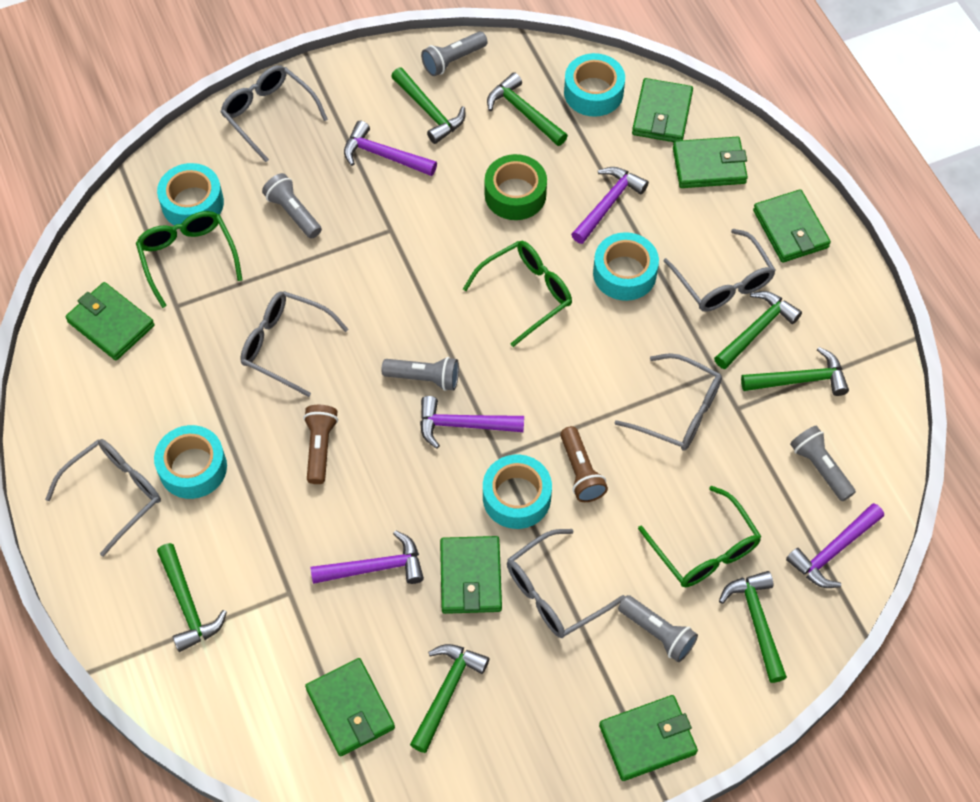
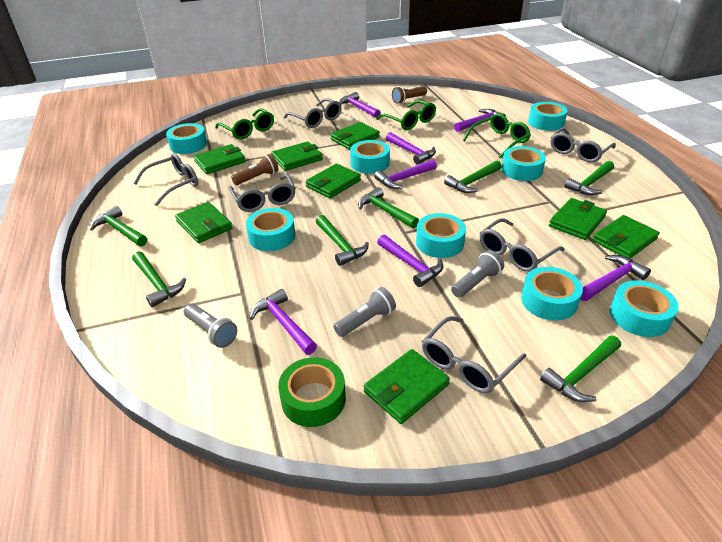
green wallet: 7 -> 8
grey flashlight: 5 -> 3
purple hammer: 5 -> 7
turquoise tape: 5 -> 8

